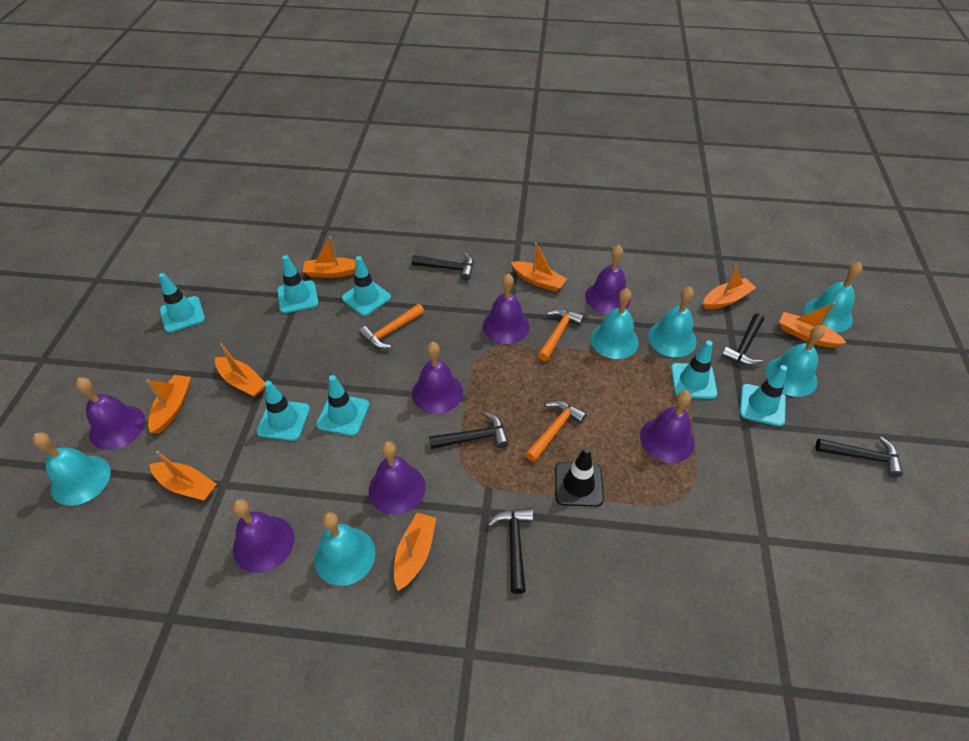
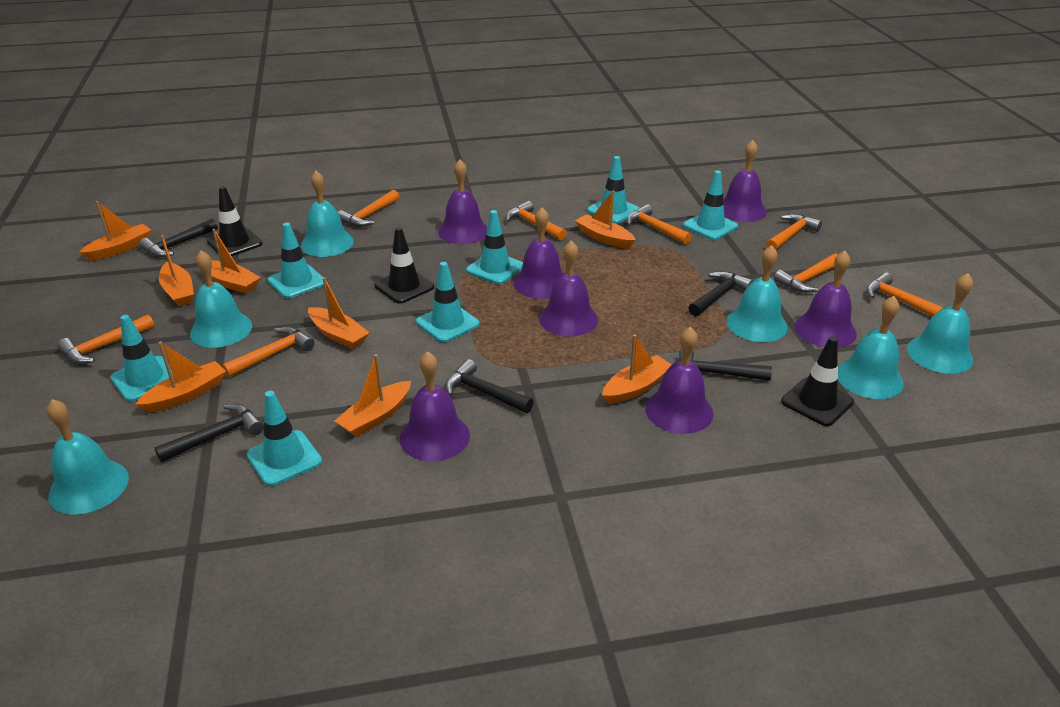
black traffic cone: 1 -> 3
orange hammer: 3 -> 8

